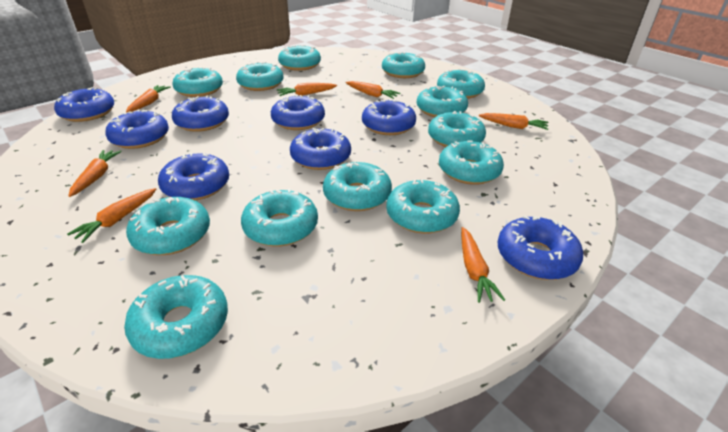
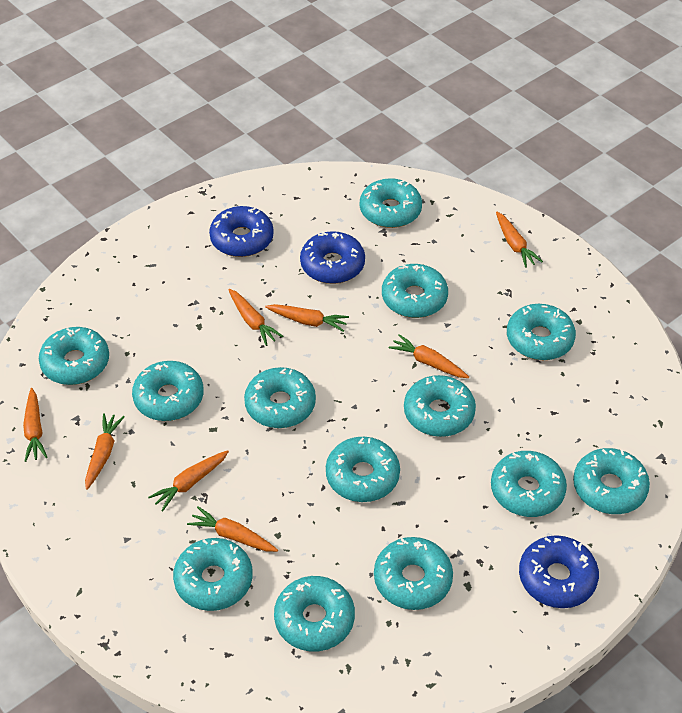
blue donut: 8 -> 3
orange carrot: 7 -> 8

